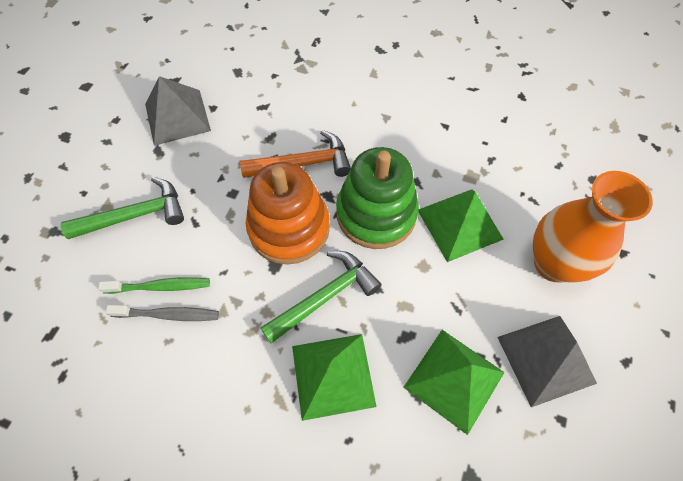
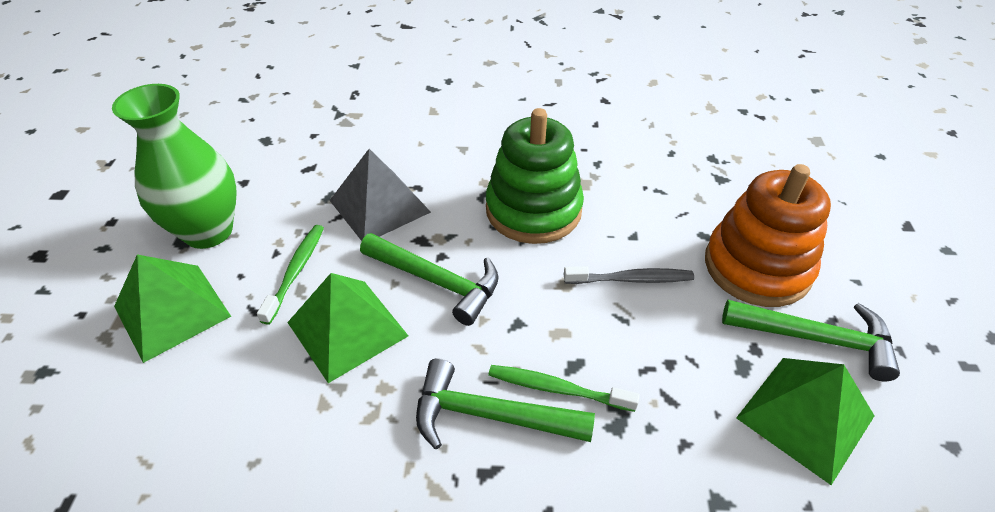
green hammer: 2 -> 3
green toothbrush: 1 -> 2
green vase: 0 -> 1
grey pyramid: 2 -> 1
orange hammer: 1 -> 0
orange vase: 1 -> 0

